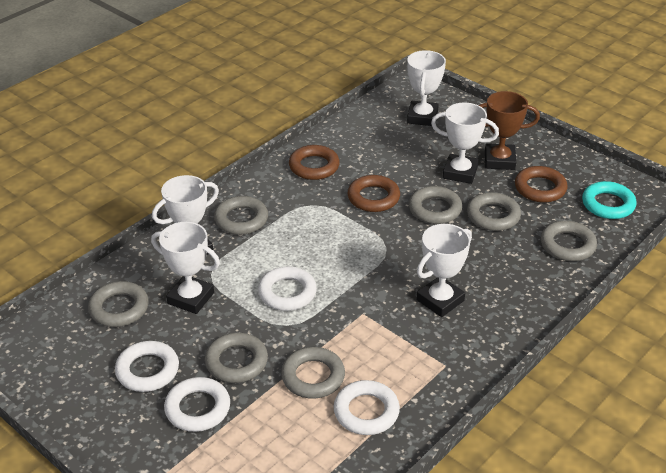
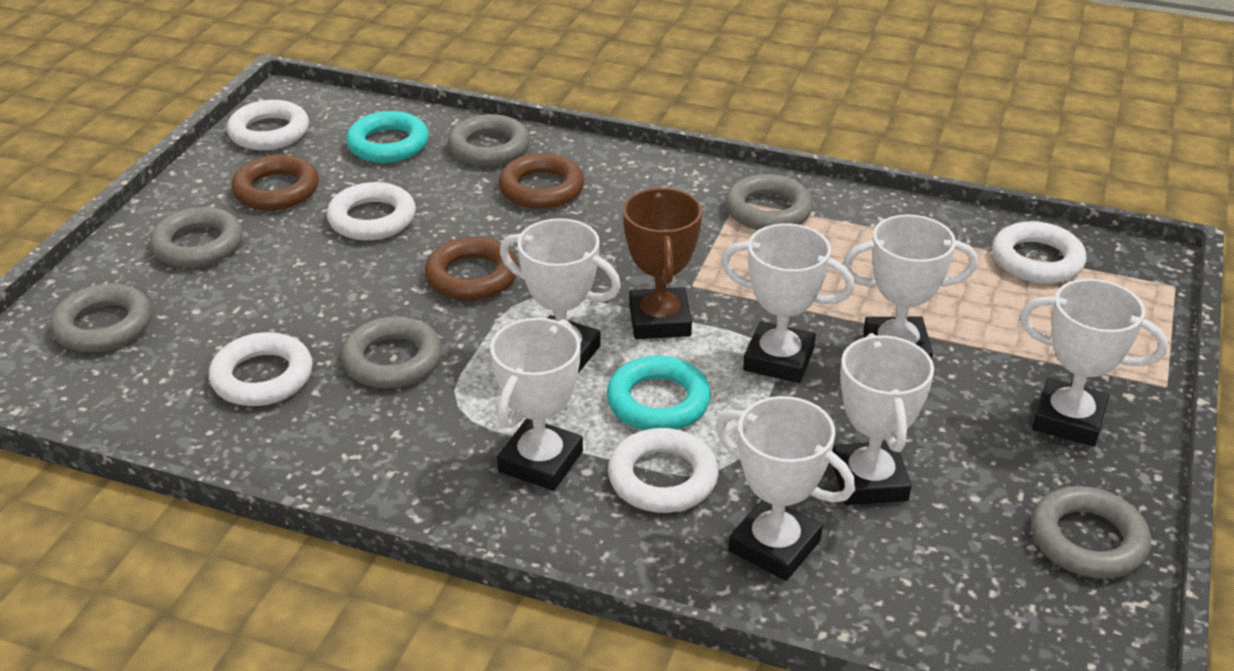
grey ring: 7 -> 6
turquoise ring: 1 -> 2
white ring: 4 -> 5
white trophy: 5 -> 7

